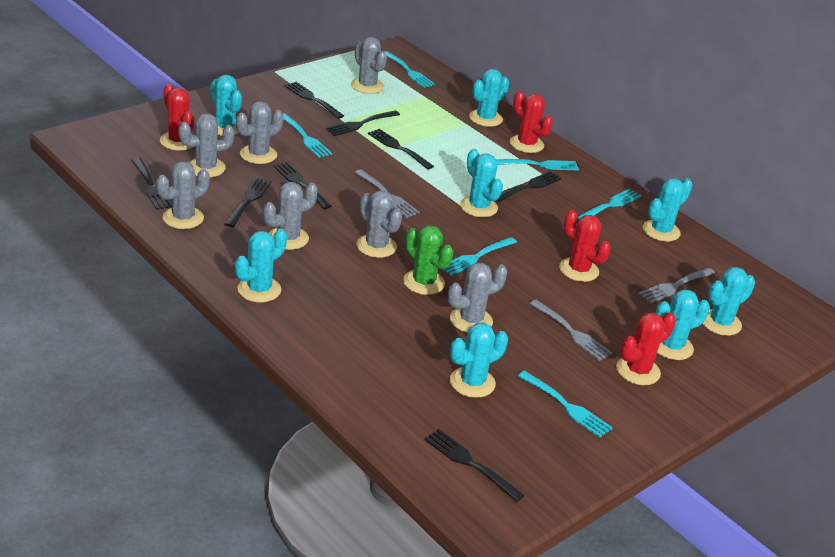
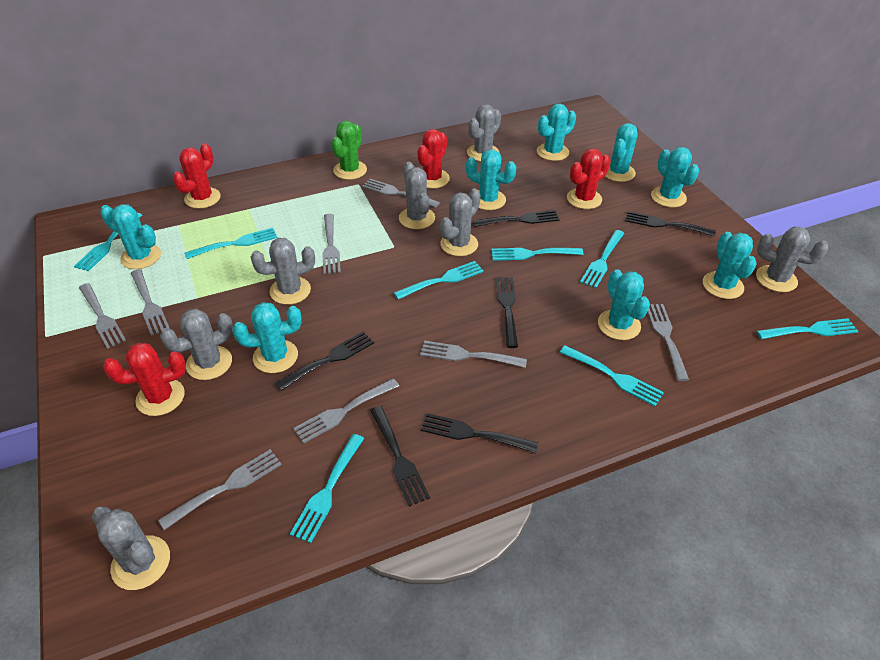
black fork: 8 -> 6
grey fork: 3 -> 8
turquoise fork: 6 -> 8

